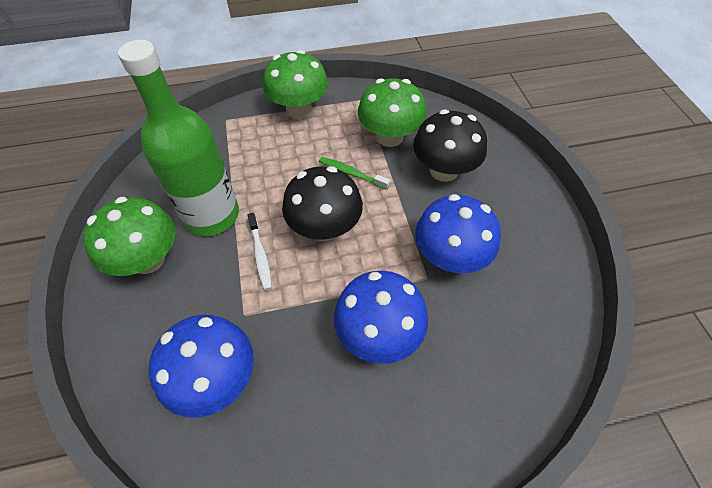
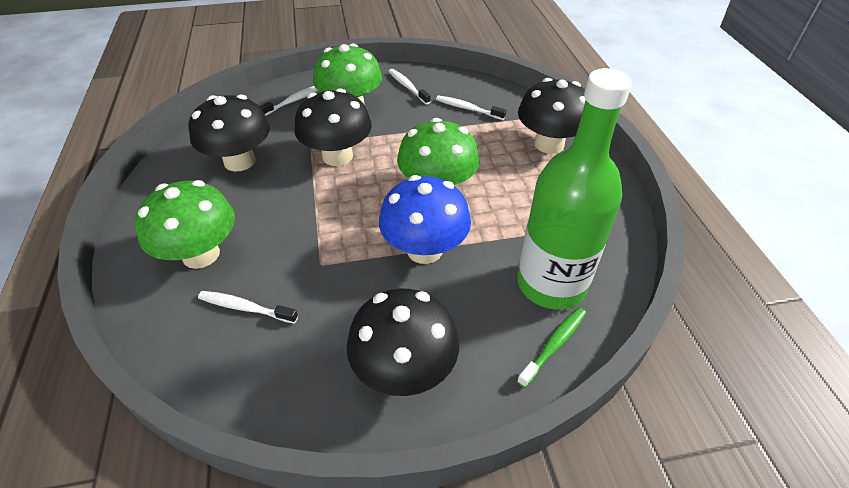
black mushroom: 2 -> 4
blue mushroom: 3 -> 1
white toothbrush: 1 -> 4

